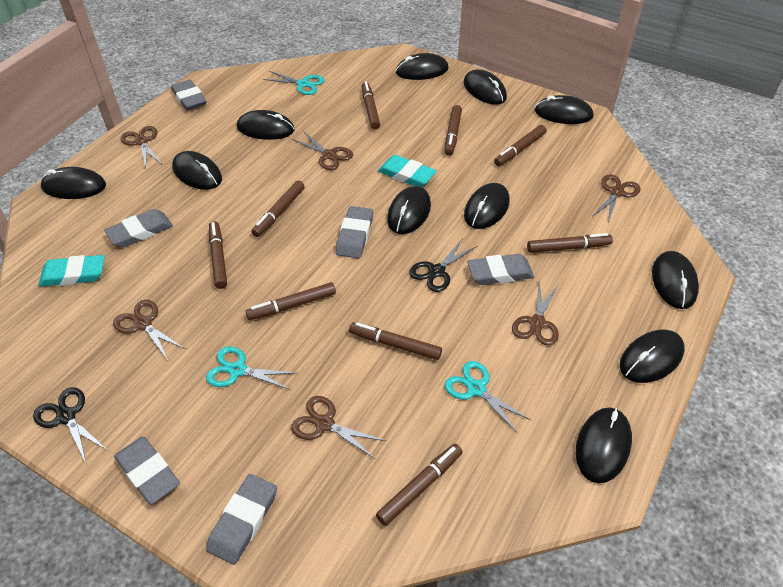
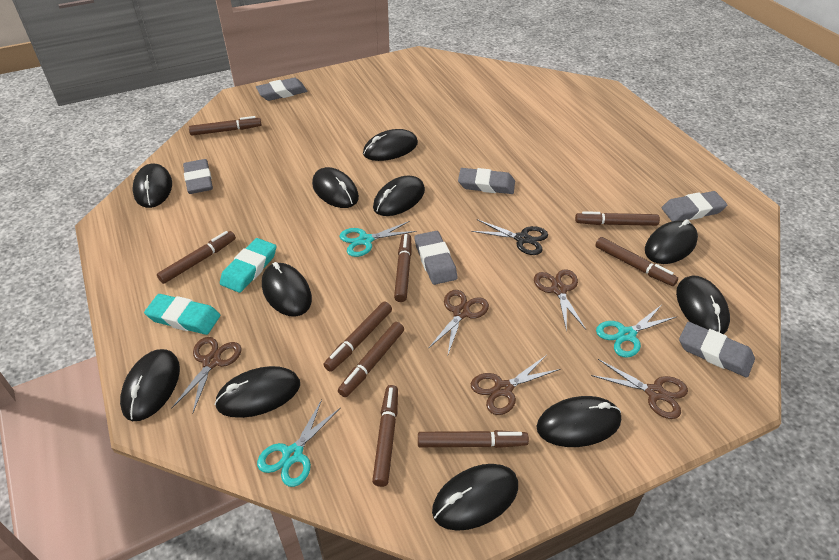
black scissors: 2 -> 1
brown scissors: 6 -> 5

